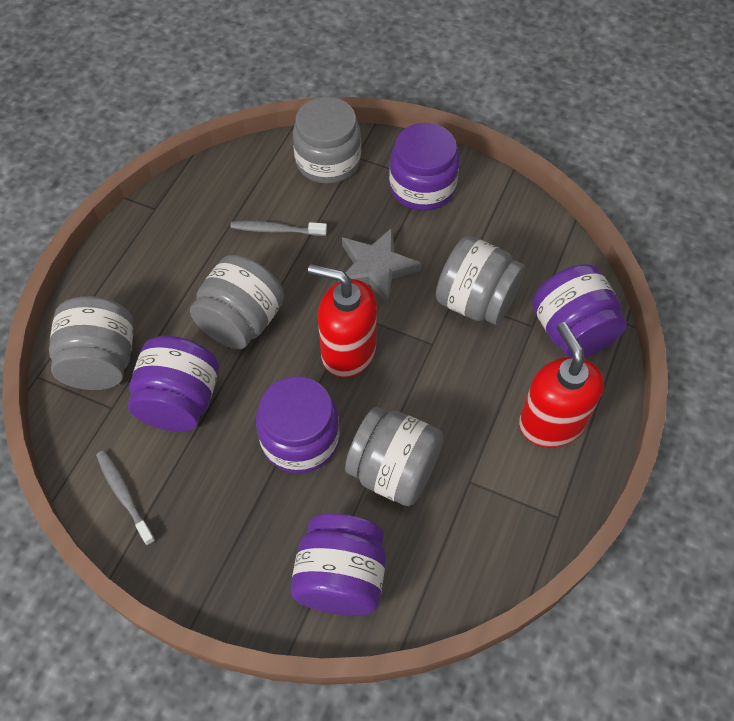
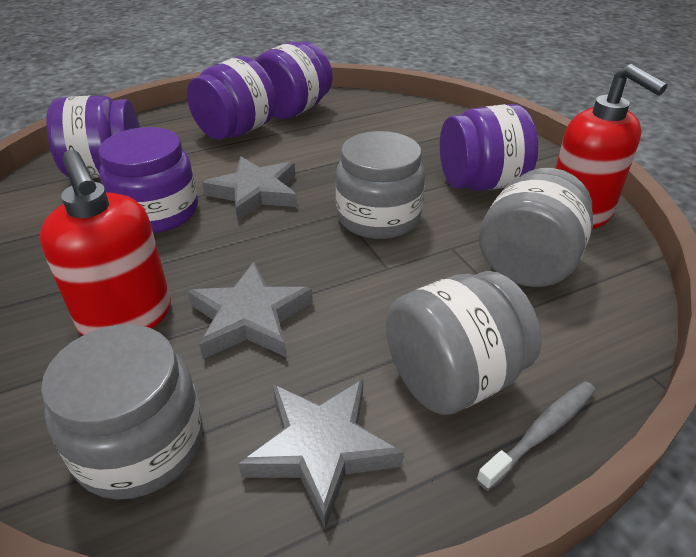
grey jar: 5 -> 4
grey star: 1 -> 3
grey toothbrush: 2 -> 1

